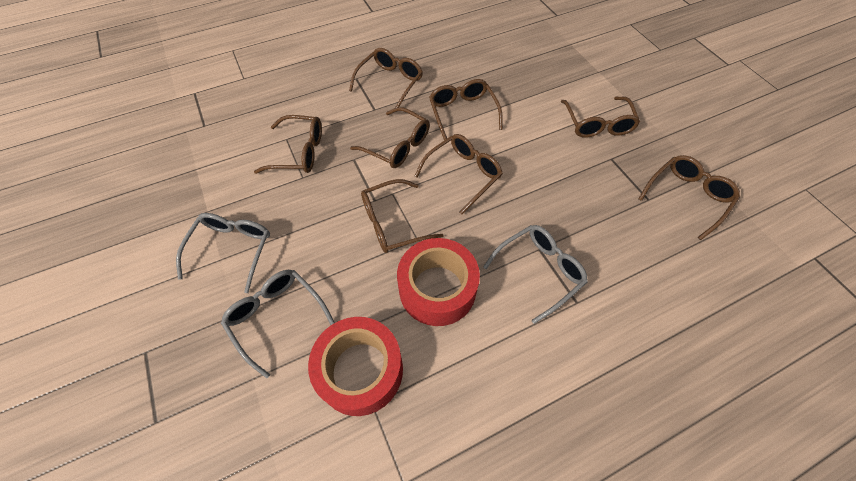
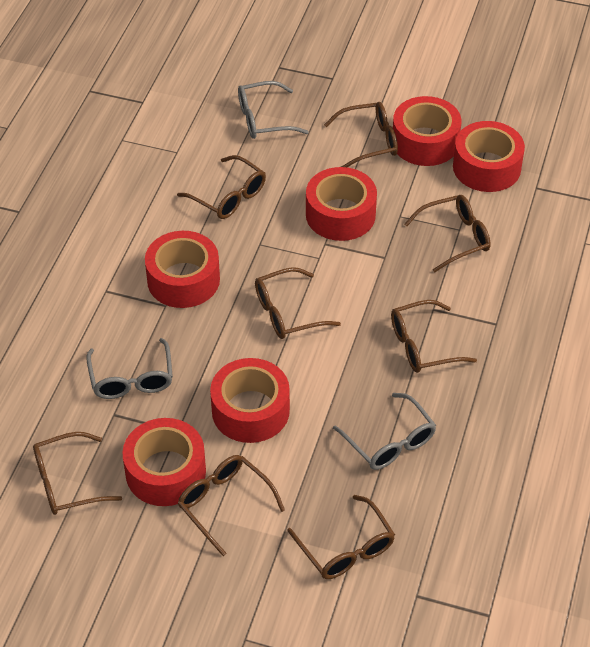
red tape: 2 -> 6

